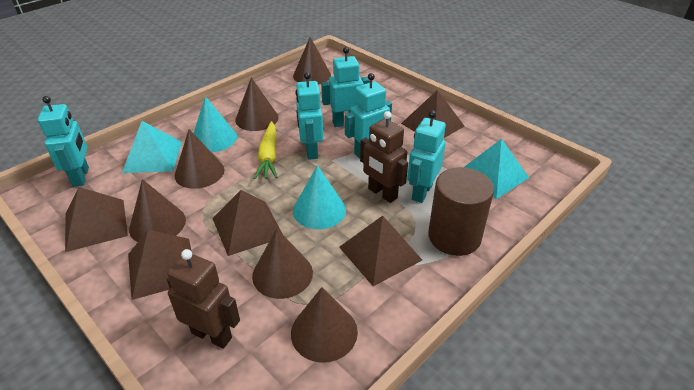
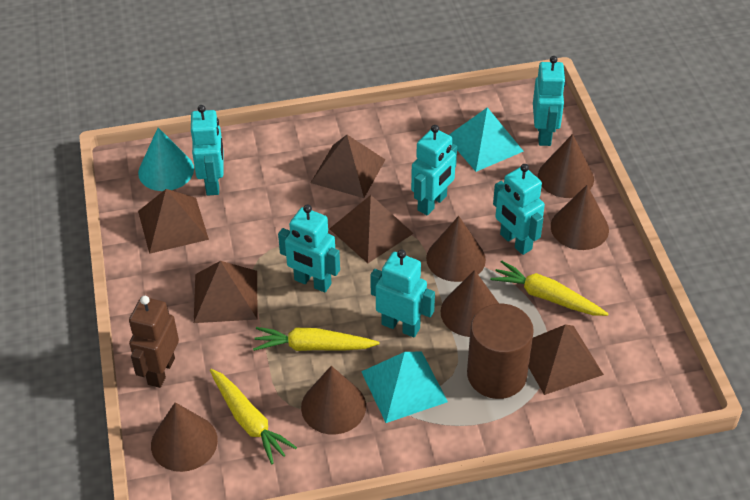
brown robot: 2 -> 1
turquoise cone: 2 -> 1
turquoise robot: 5 -> 6
yellow carrot: 1 -> 3

